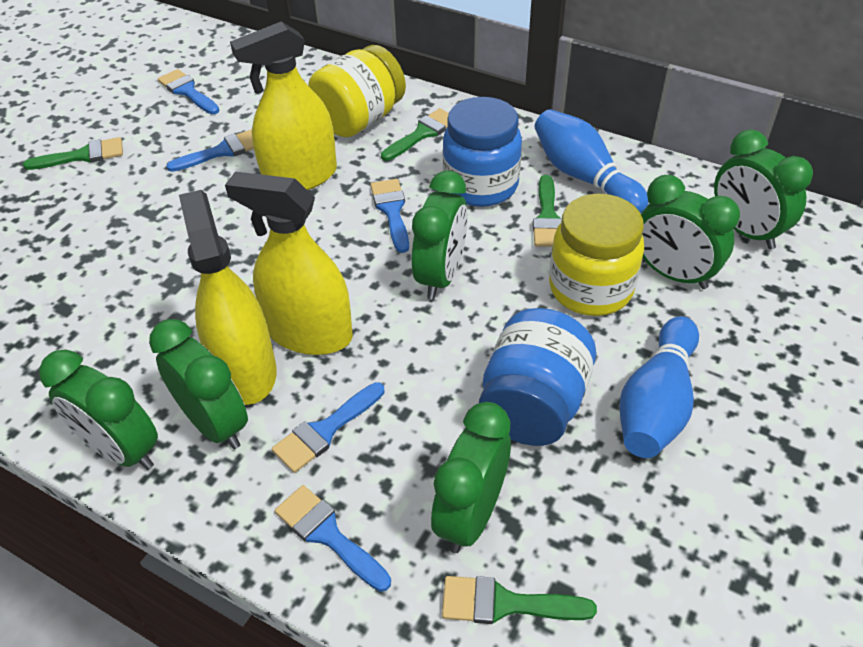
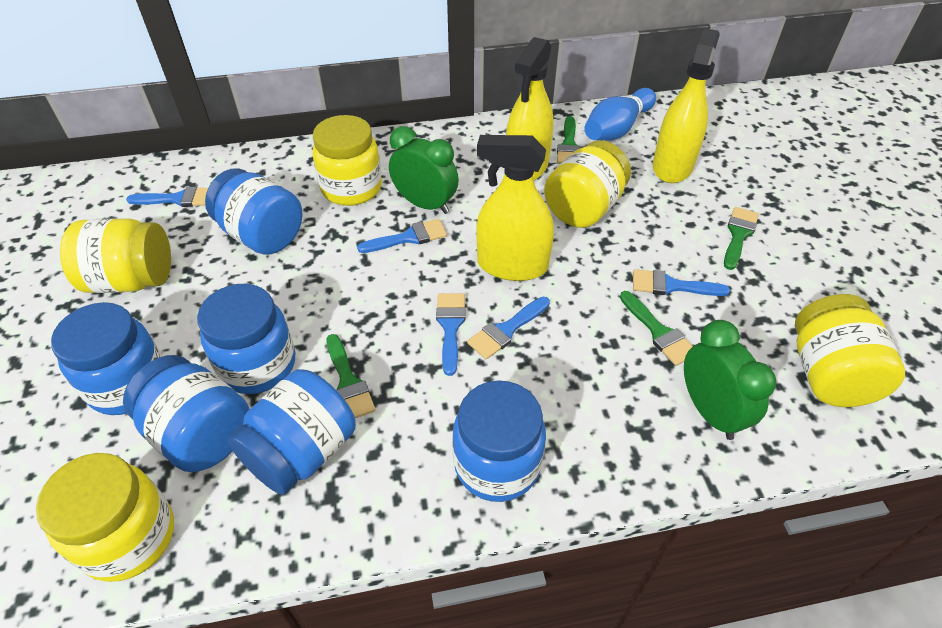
blue bowling pin: 2 -> 1
blue jar: 2 -> 6
green clock: 6 -> 2
yellow jar: 2 -> 5

